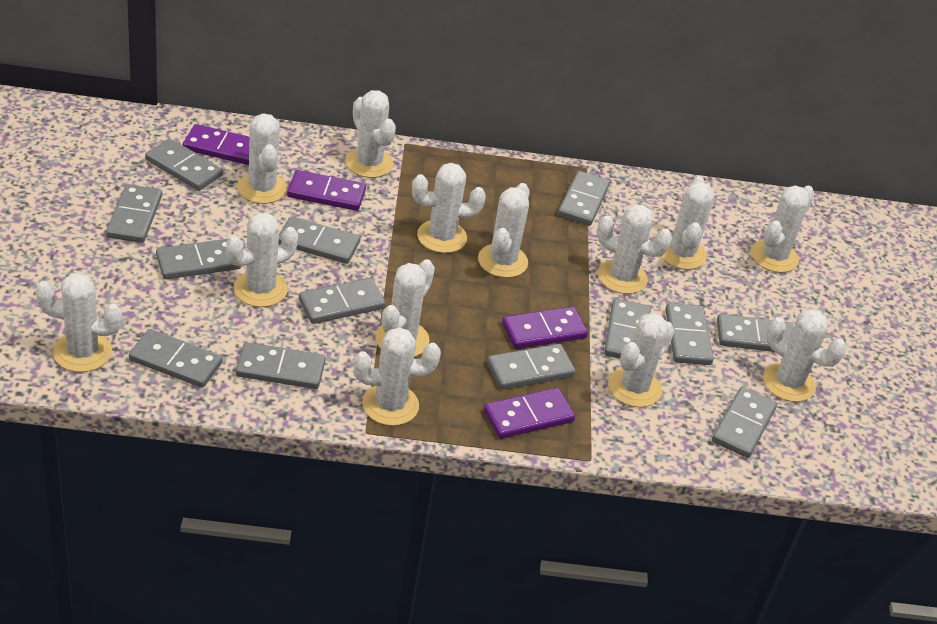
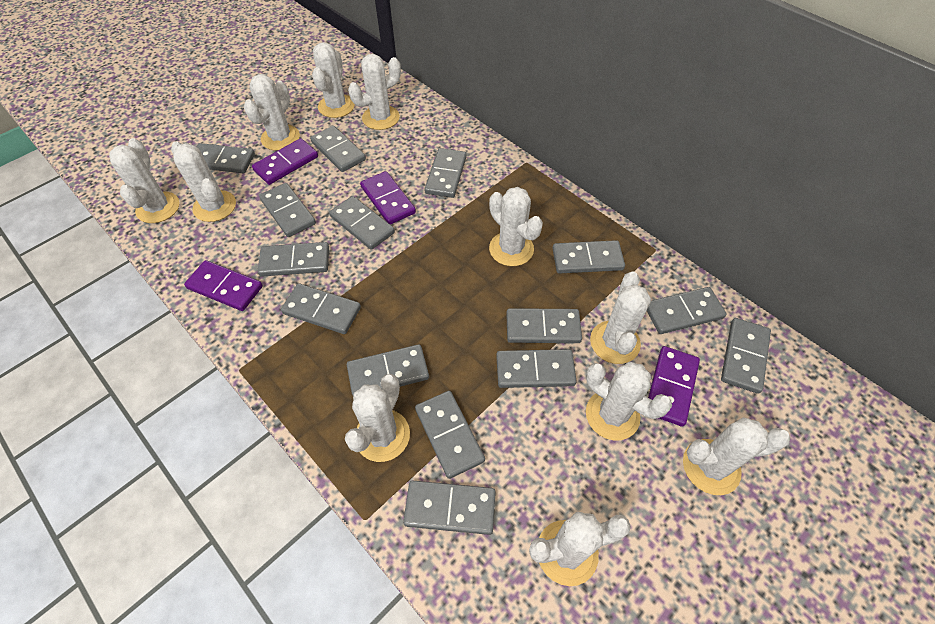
grey domino: 13 -> 15
white cactus: 13 -> 11

